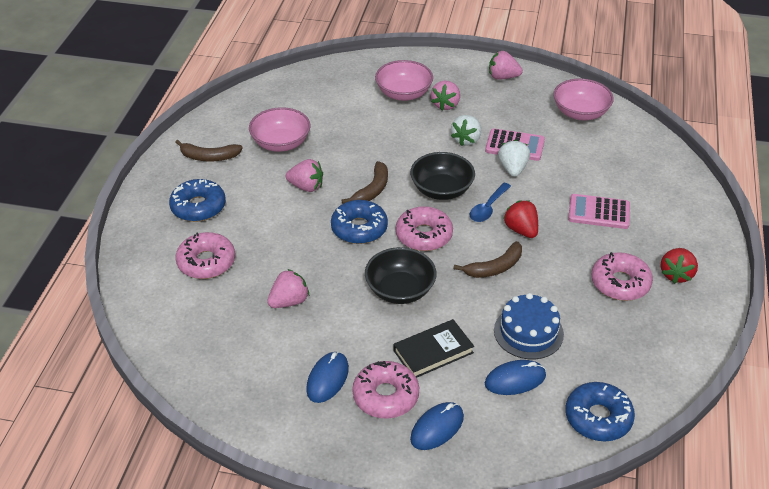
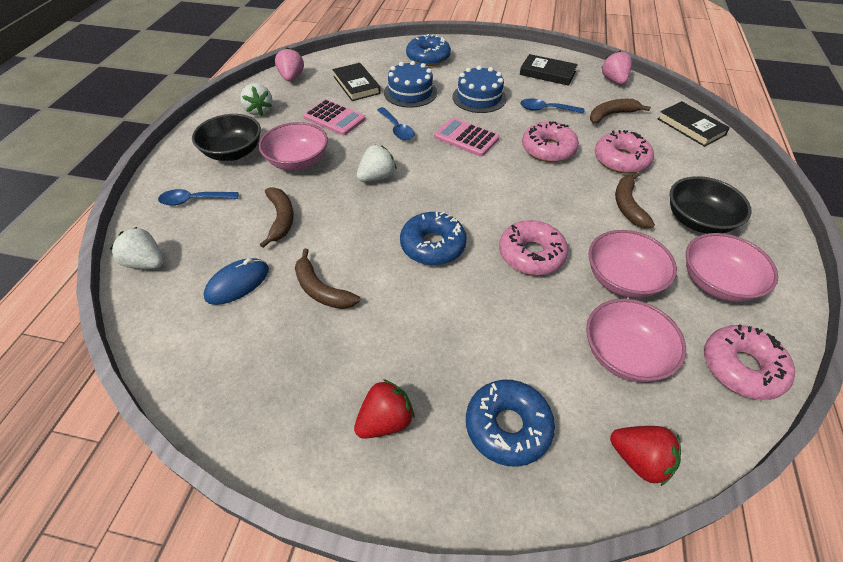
black book: 1 -> 3
blue cake: 1 -> 2
blue mouse: 3 -> 1
blue spoon: 1 -> 3
brown banana: 3 -> 4
pink bowl: 3 -> 4
pink strawberry: 4 -> 2
white strawberry: 2 -> 3

